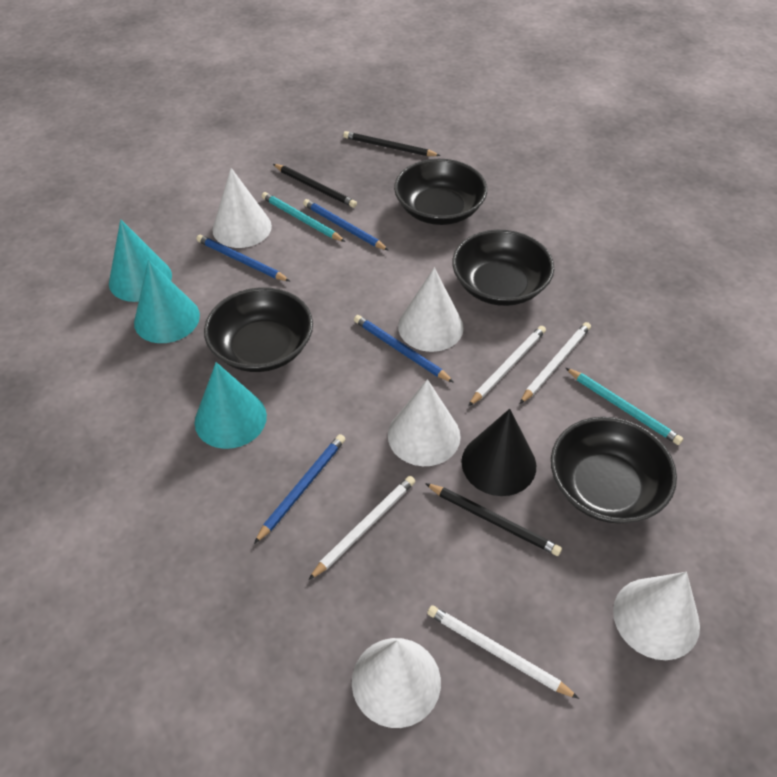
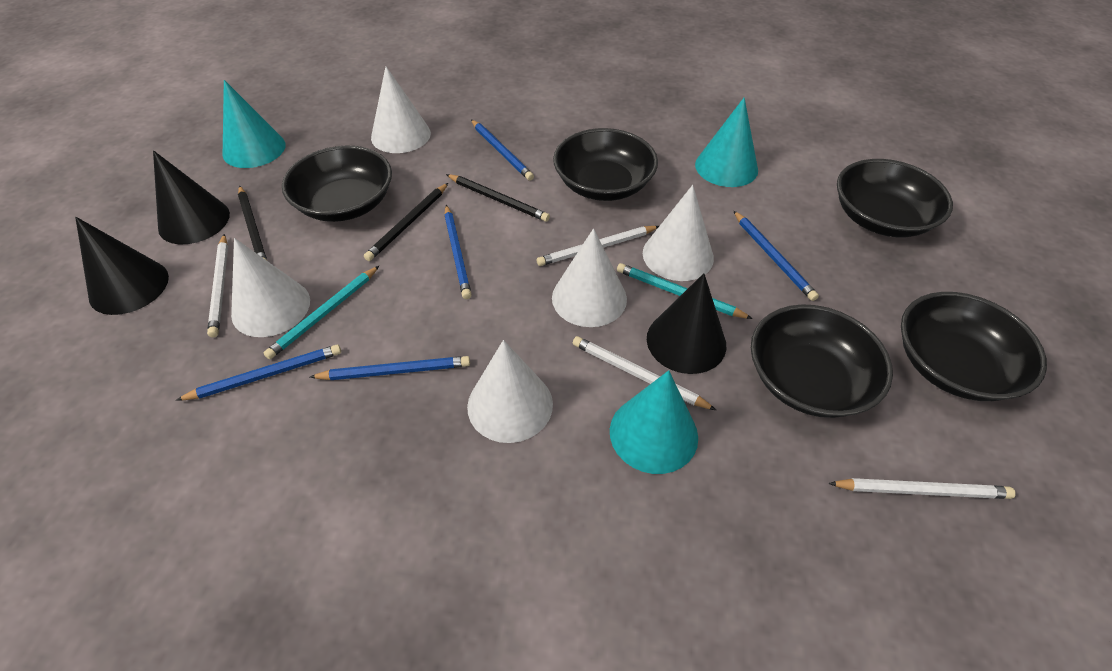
black bowl: 4 -> 5
black cone: 1 -> 3
blue pencil: 4 -> 5

